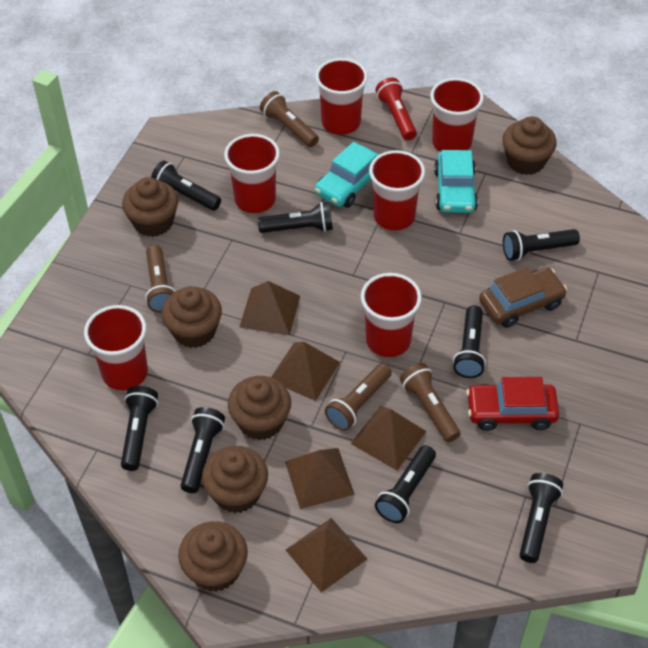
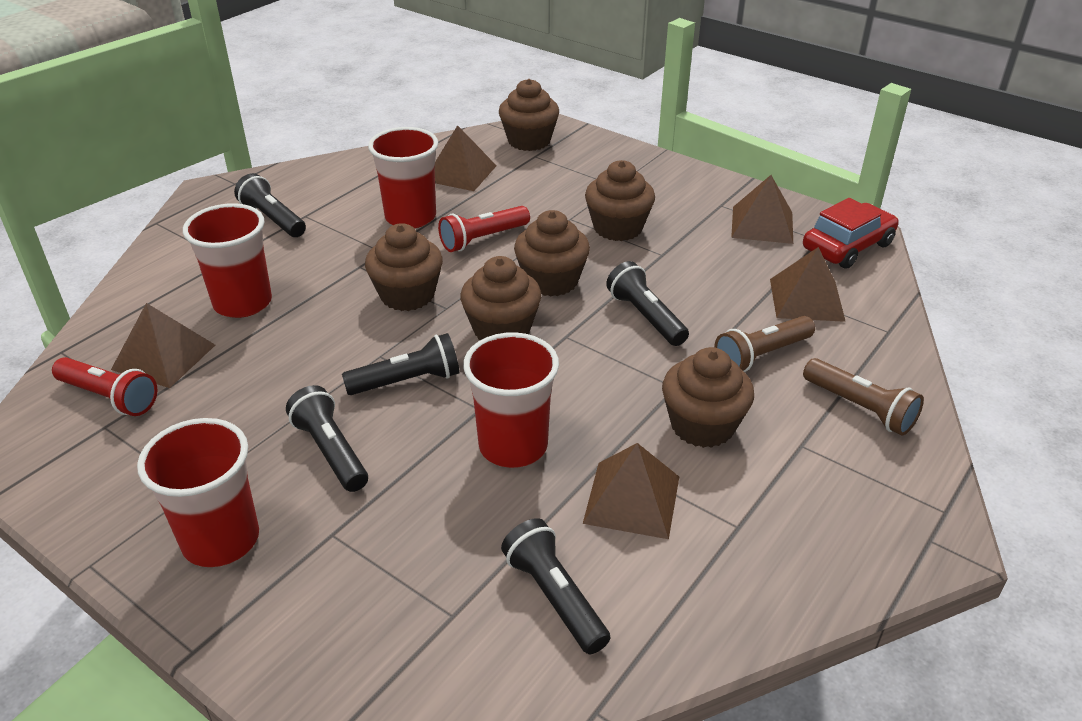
black flashlight: 8 -> 5
brown car: 1 -> 0
brown flashlight: 4 -> 2
red cup: 6 -> 4
red flashlight: 1 -> 2
turquoise car: 2 -> 0

